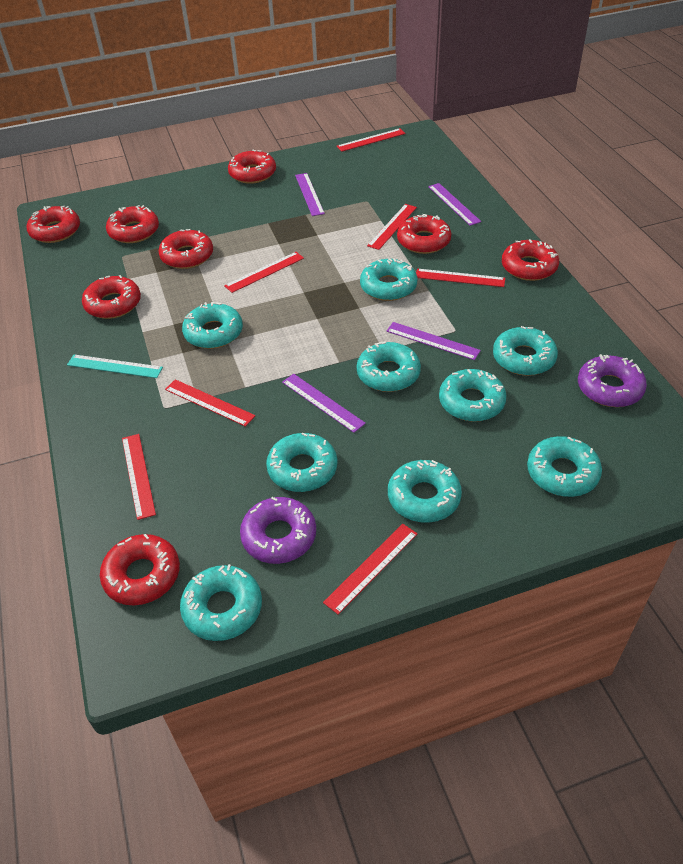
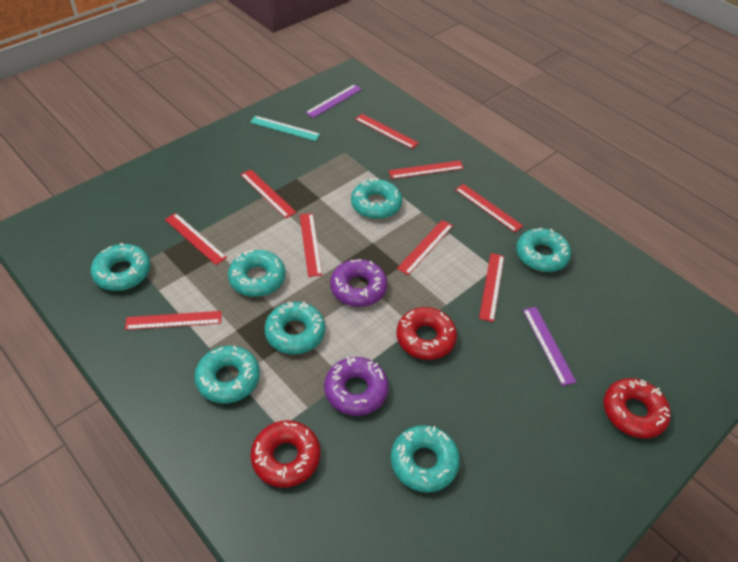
purple ruler: 4 -> 2
red donut: 8 -> 3
red ruler: 7 -> 9
turquoise donut: 9 -> 7

